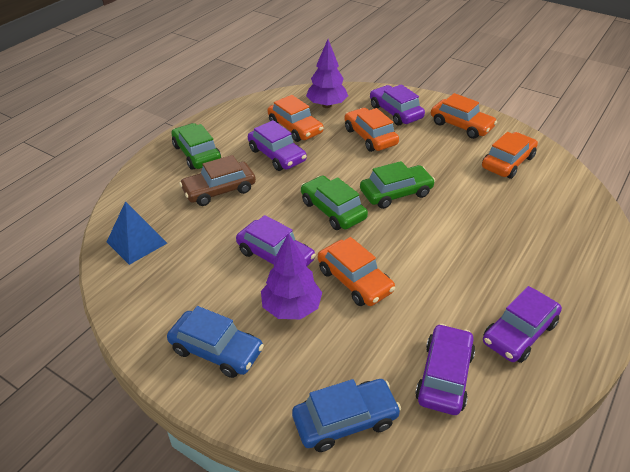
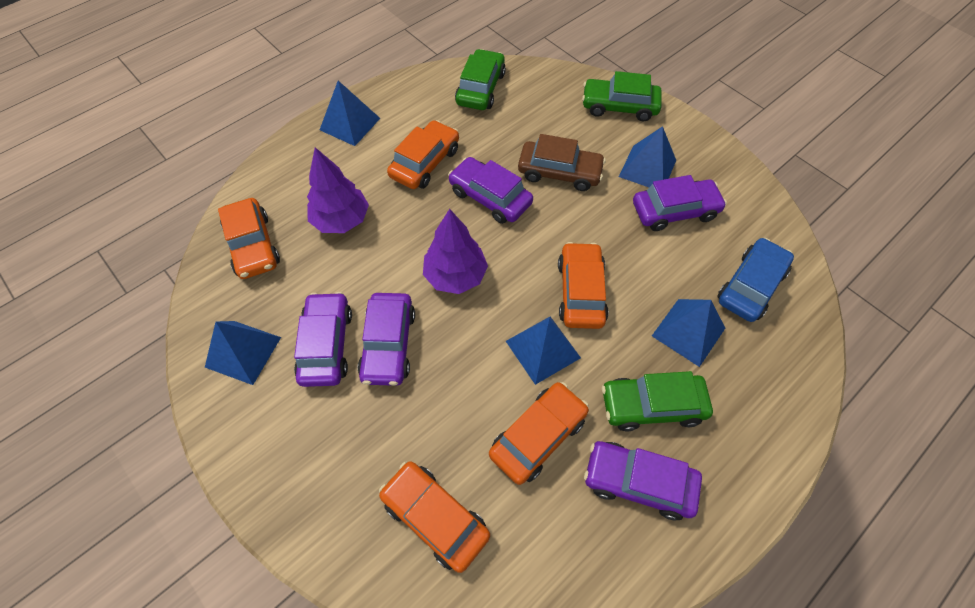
blue car: 2 -> 1
blue pyramid: 1 -> 5

